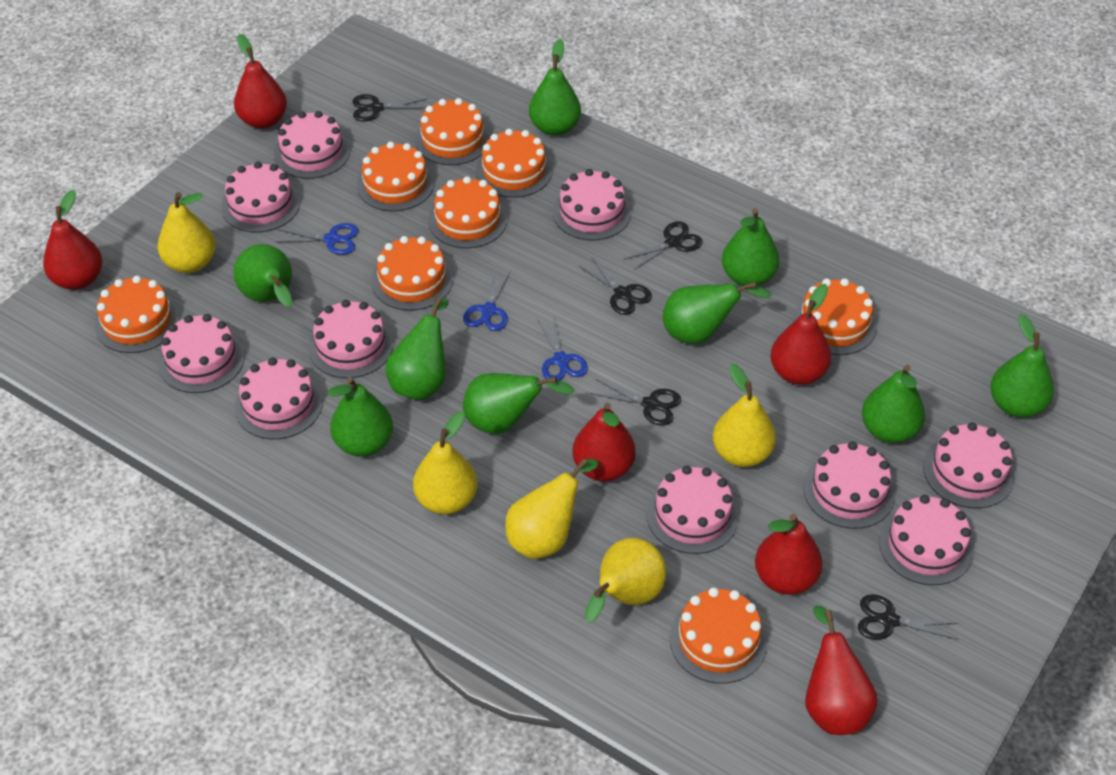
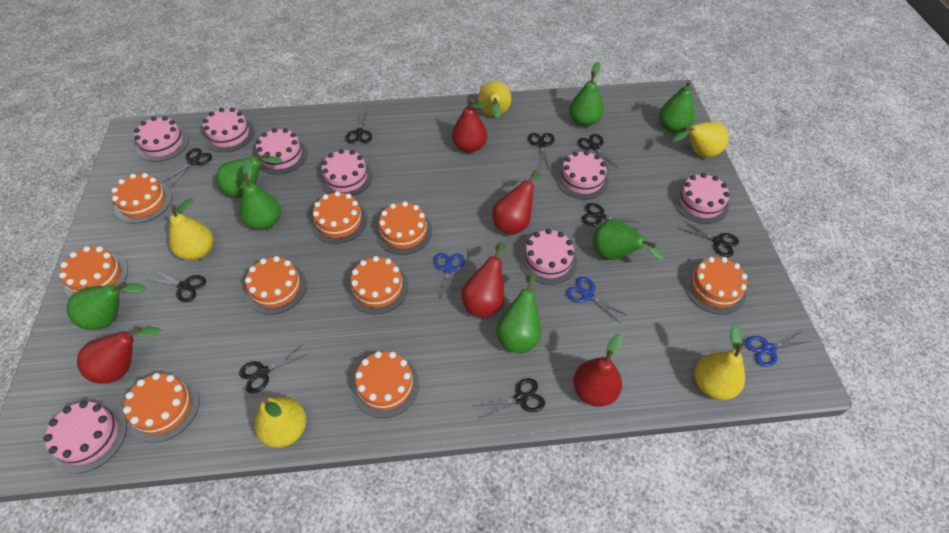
black scissors: 5 -> 9
green pear: 9 -> 7
orange cake: 8 -> 9
pink cake: 10 -> 8
red pear: 6 -> 5

